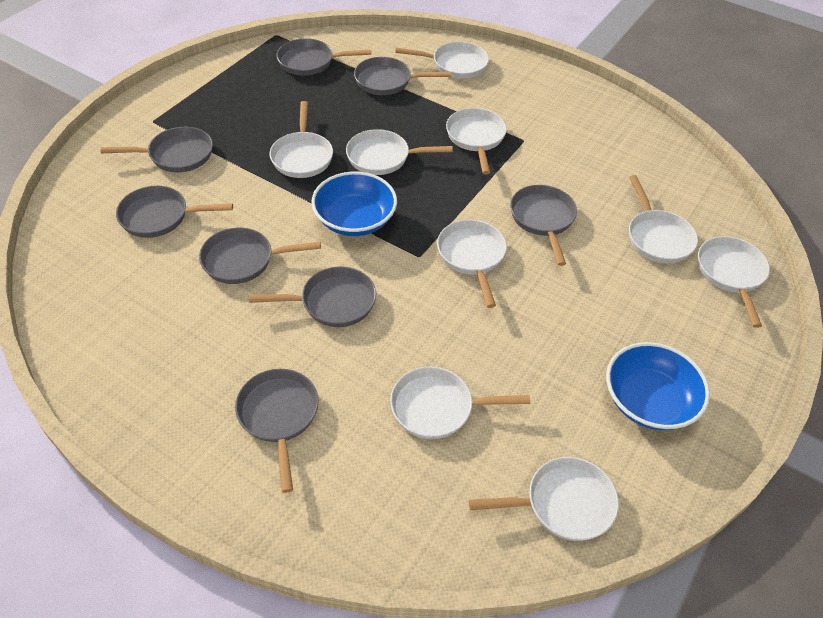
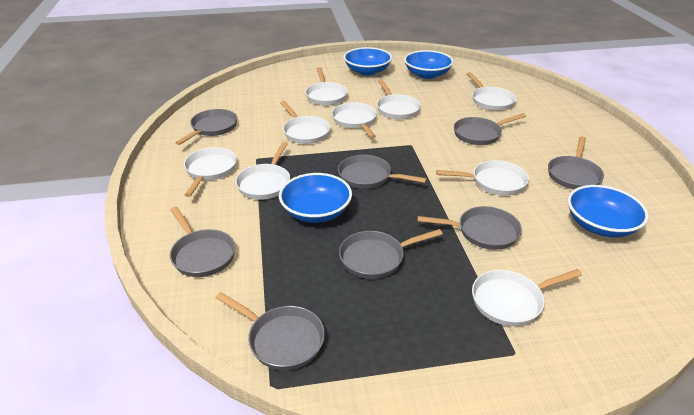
blue bowl: 2 -> 4

